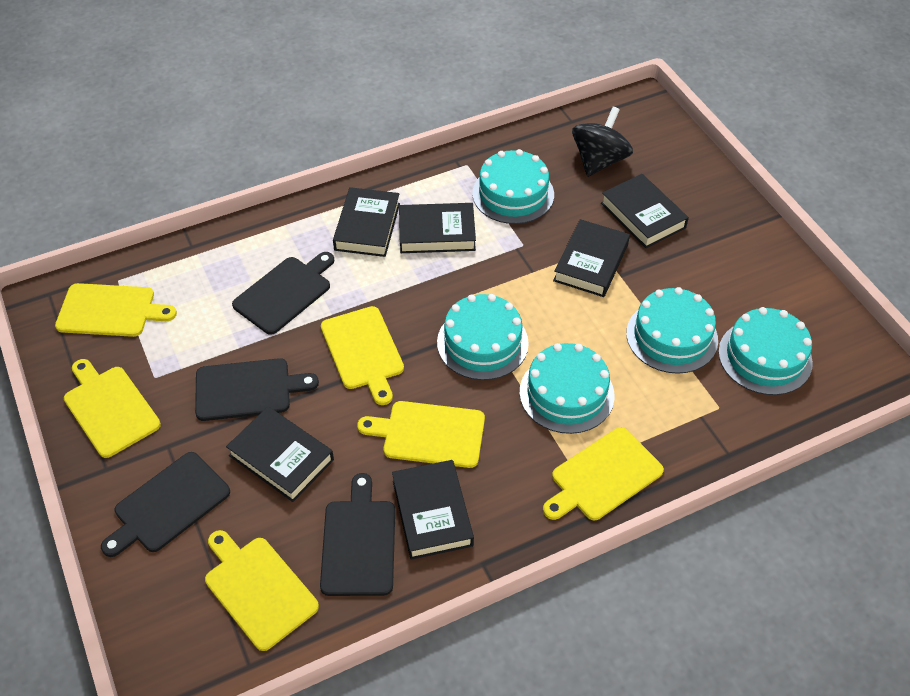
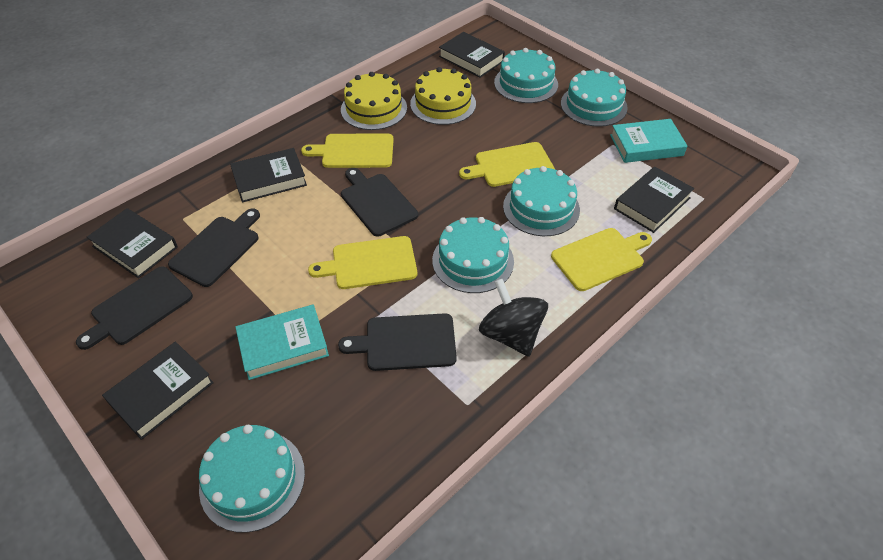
black book: 6 -> 5
turquoise book: 0 -> 2
yellow cake: 0 -> 2
yellow cutting board: 6 -> 4

